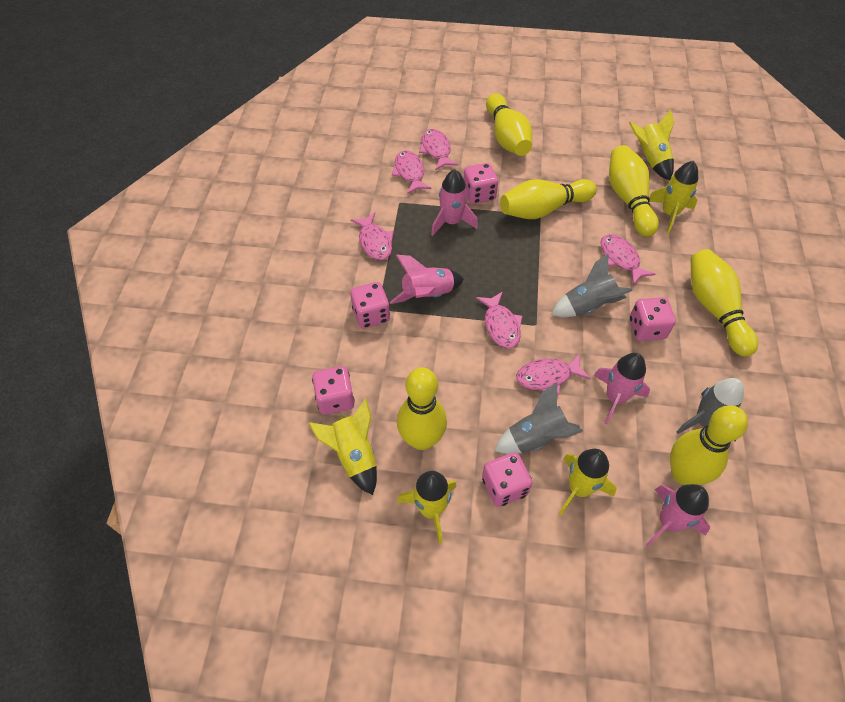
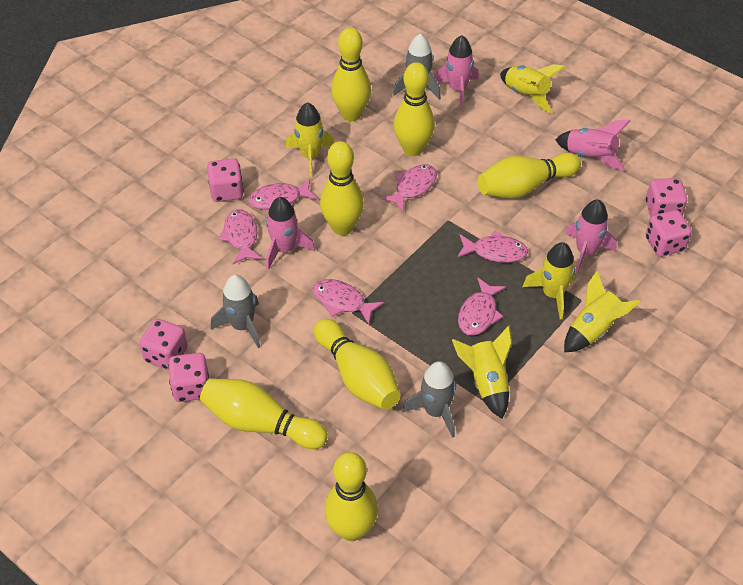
yellow bowling pin: 6 -> 7

